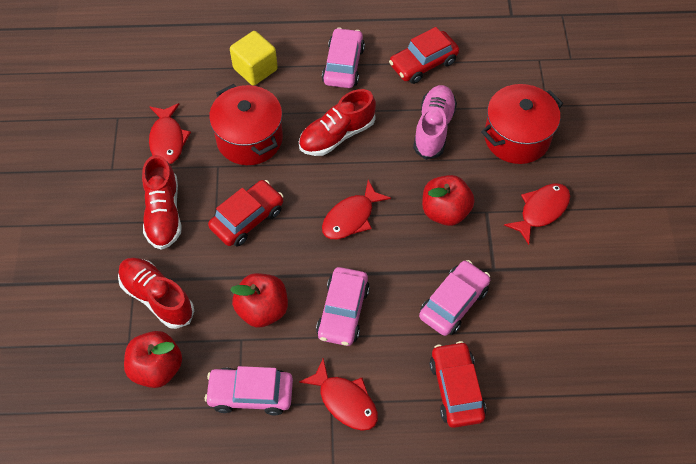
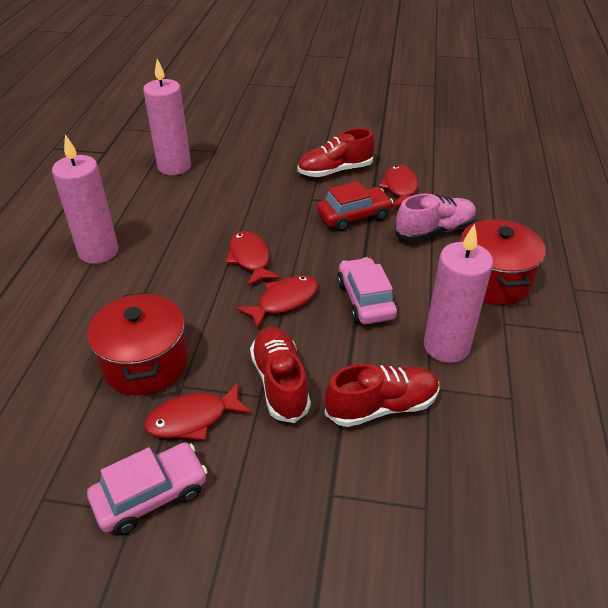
pink candle: 0 -> 3
pink car: 4 -> 2
red apple: 3 -> 0
red car: 3 -> 1
yellow cube: 1 -> 0

